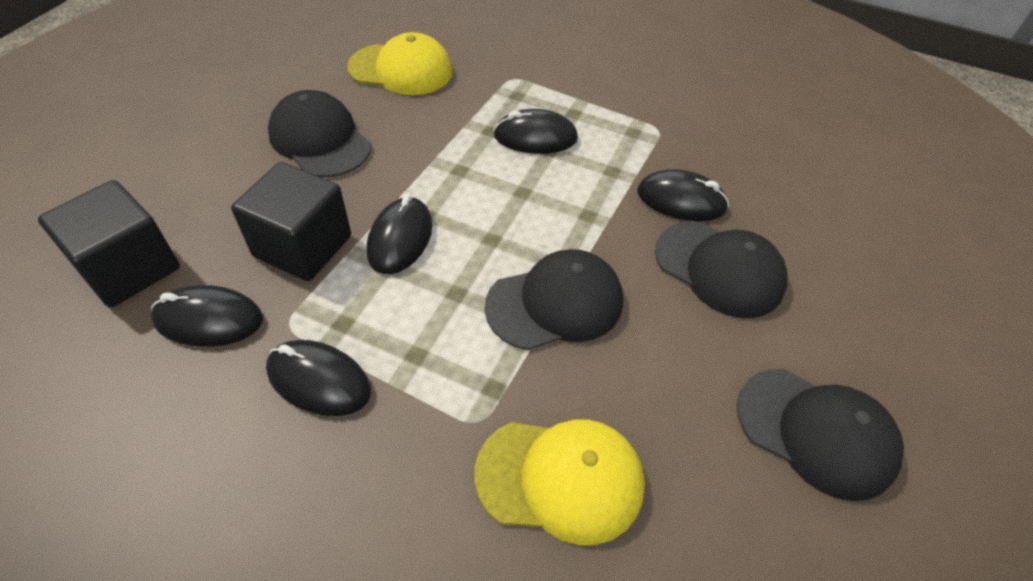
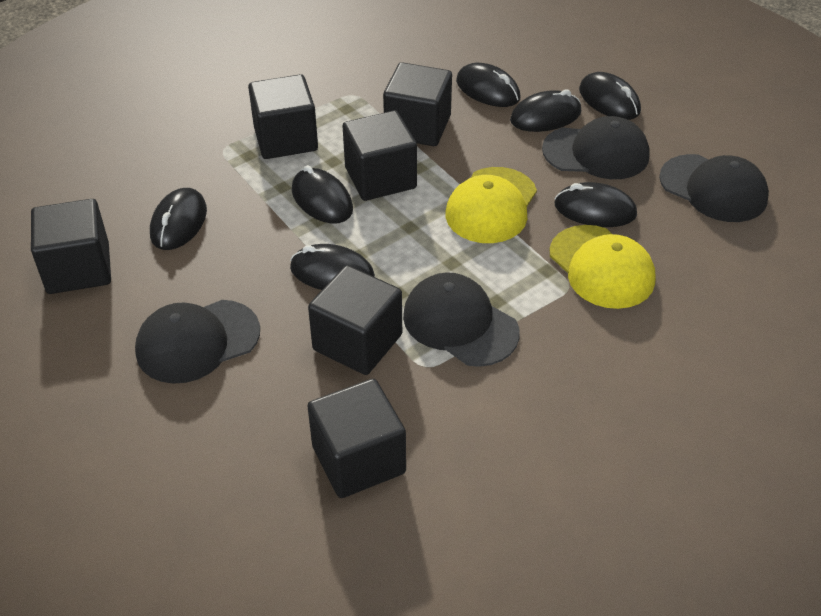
black cube: 2 -> 6
black mouse: 5 -> 7

